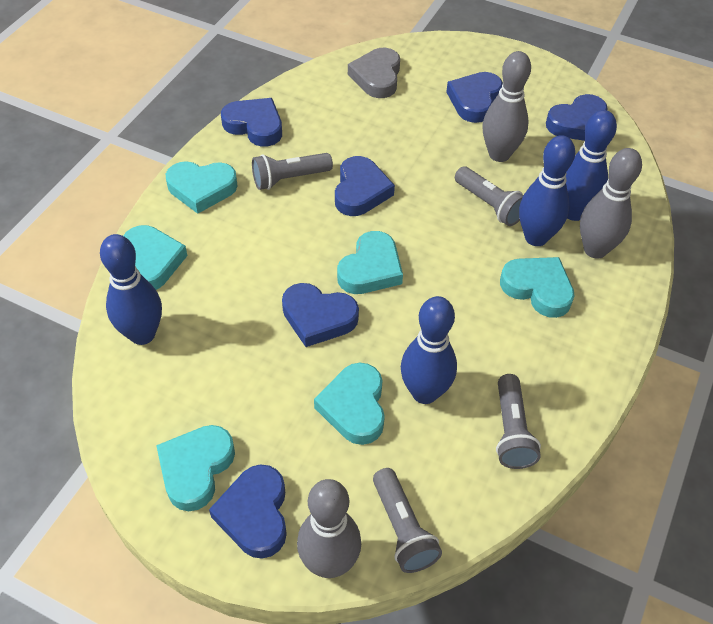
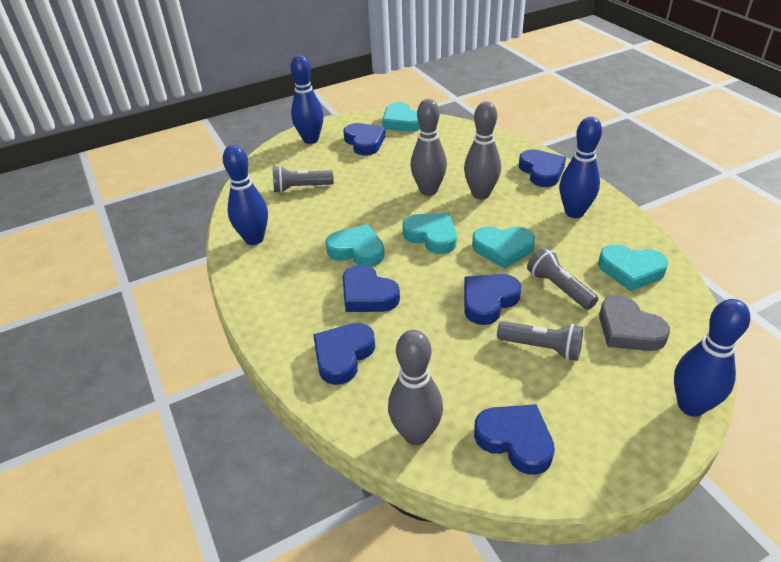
grey flashlight: 4 -> 3
turquoise heart: 6 -> 5

